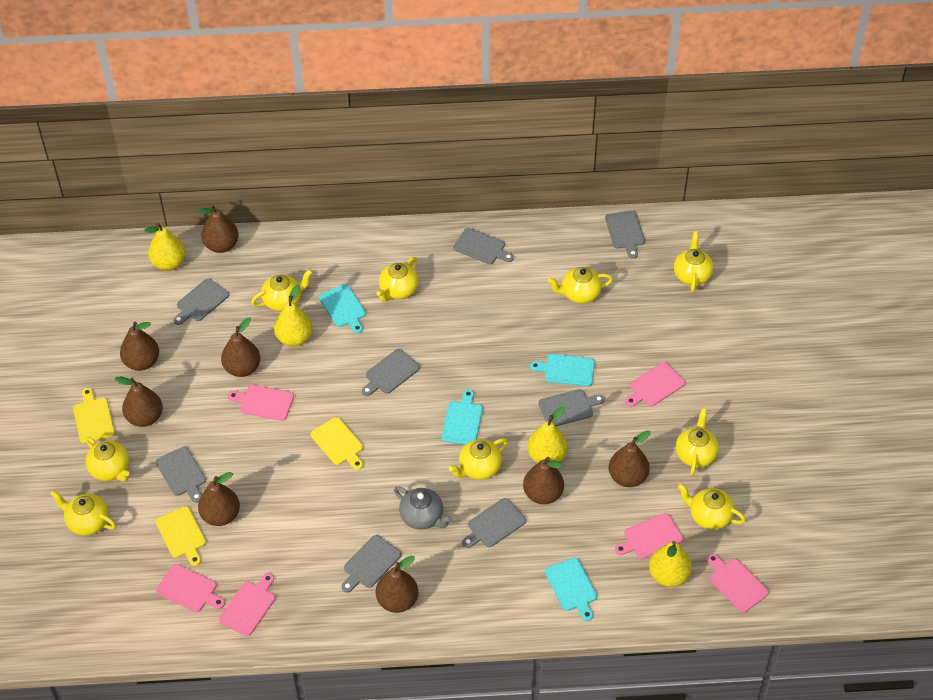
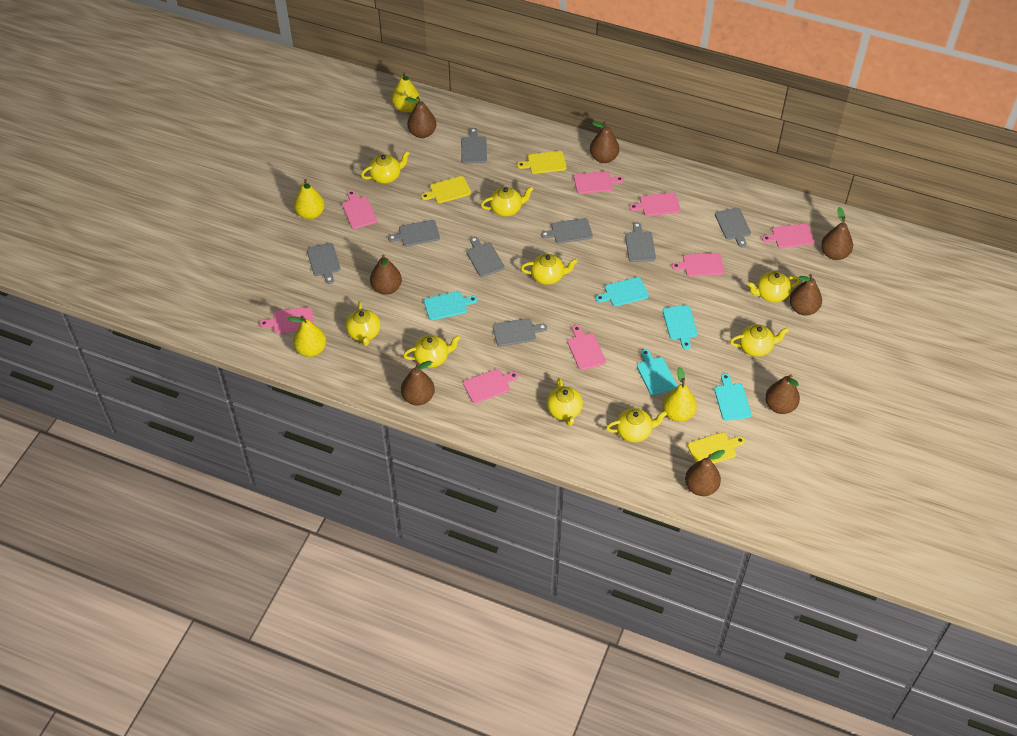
grey teapot: 1 -> 0
pink cutting board: 6 -> 8
turquoise cutting board: 4 -> 5

